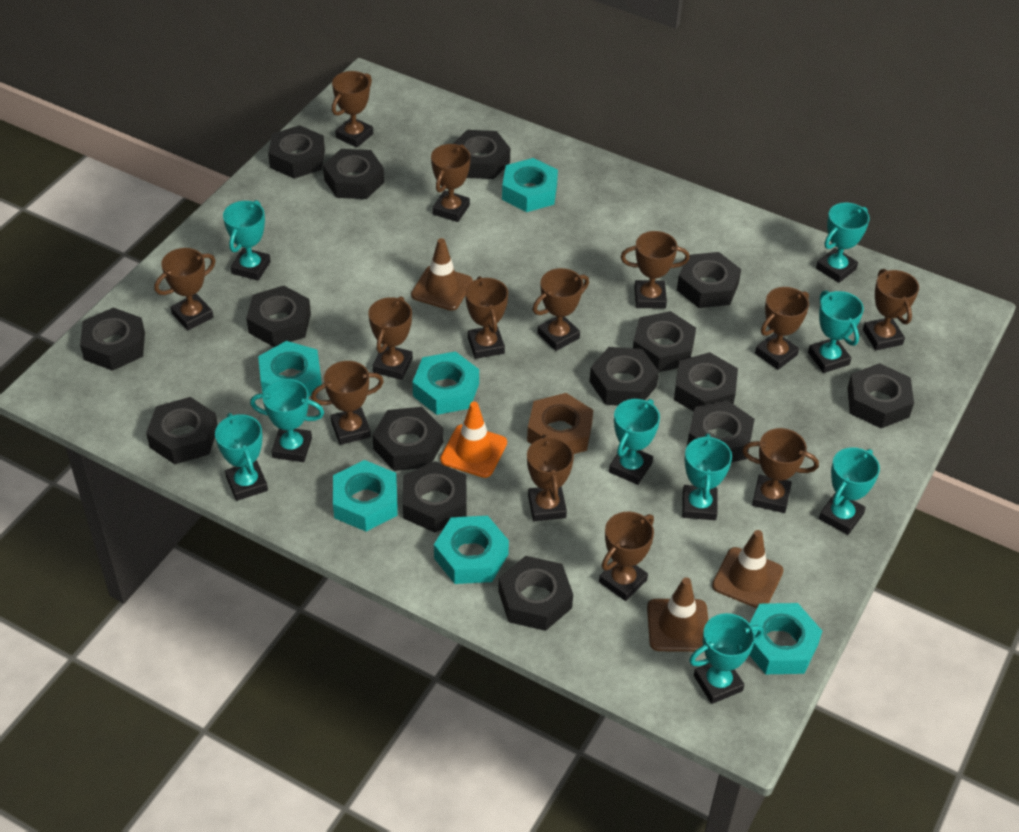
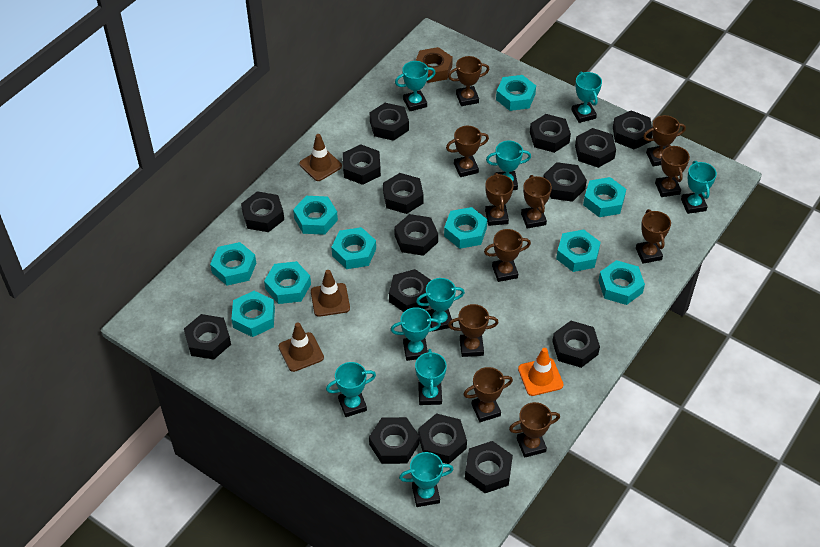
brown trophy: 13 -> 11
turquoise nut: 6 -> 10

